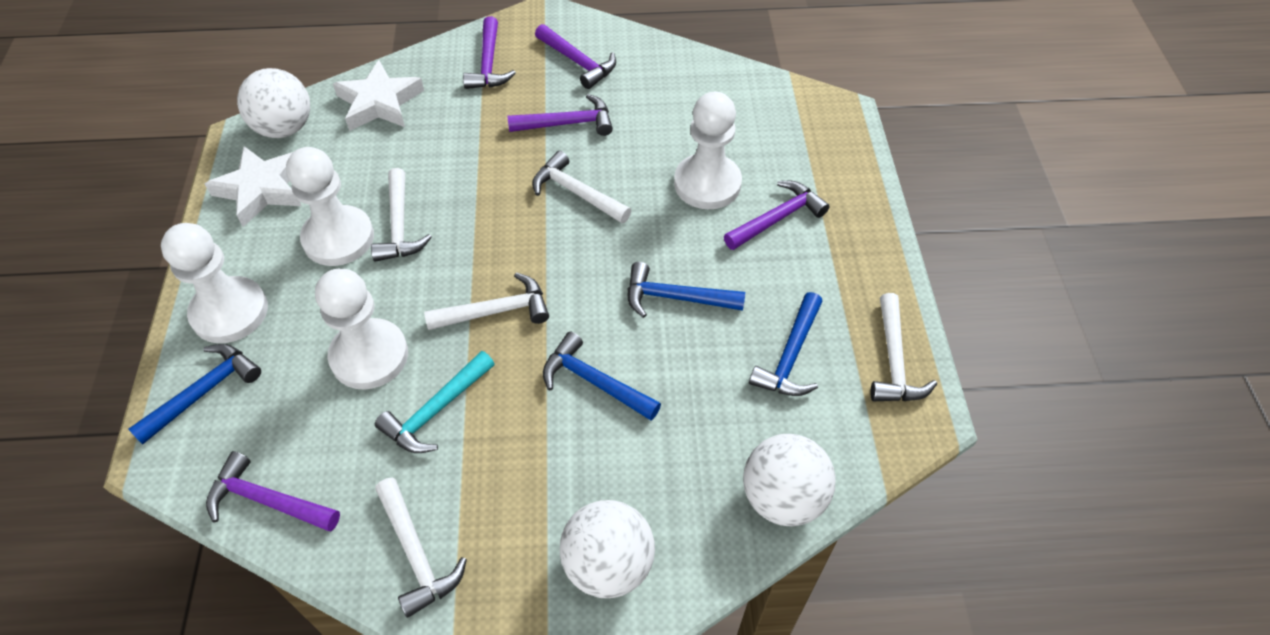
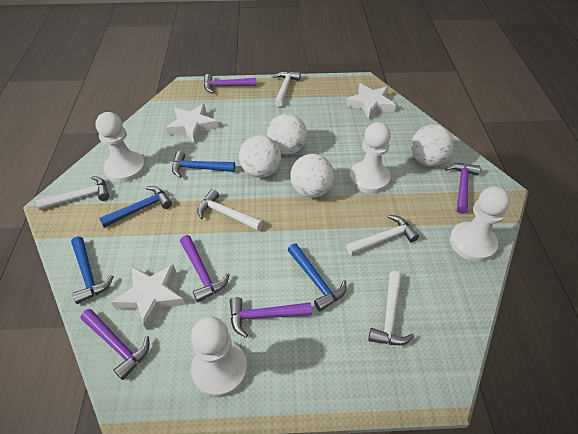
turquoise hammer: 1 -> 0
white ball: 3 -> 4
white star: 2 -> 3

